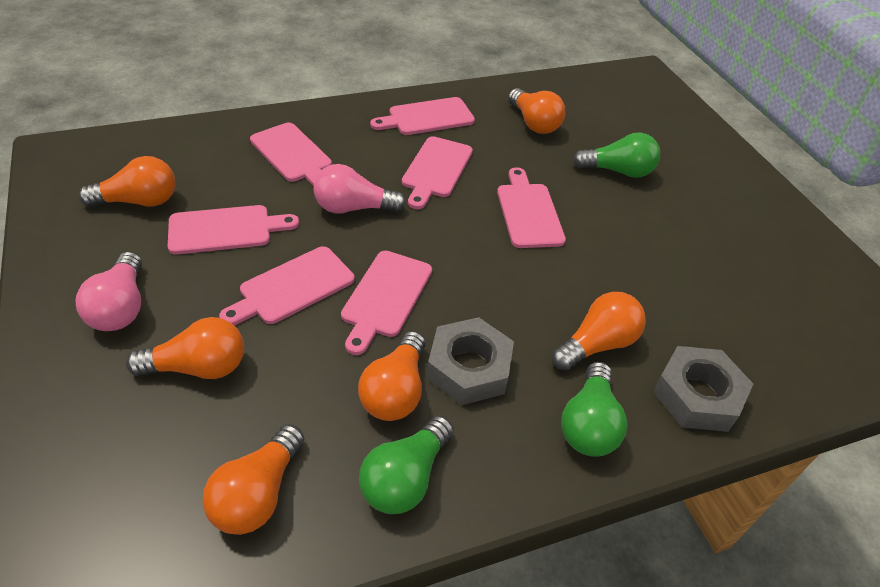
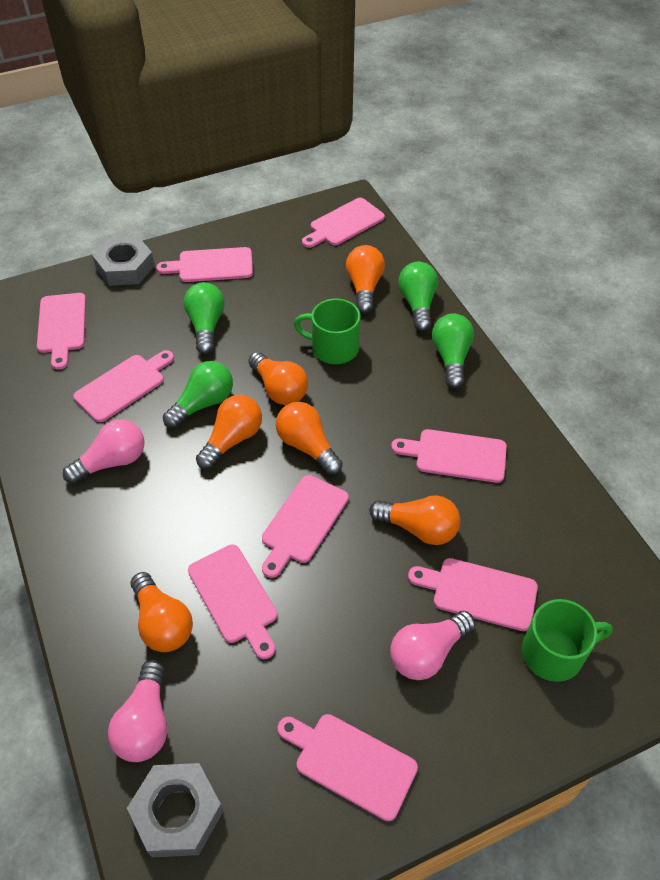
green light bulb: 3 -> 4
green mug: 0 -> 2
pink cutting board: 7 -> 9
pink light bulb: 2 -> 3

